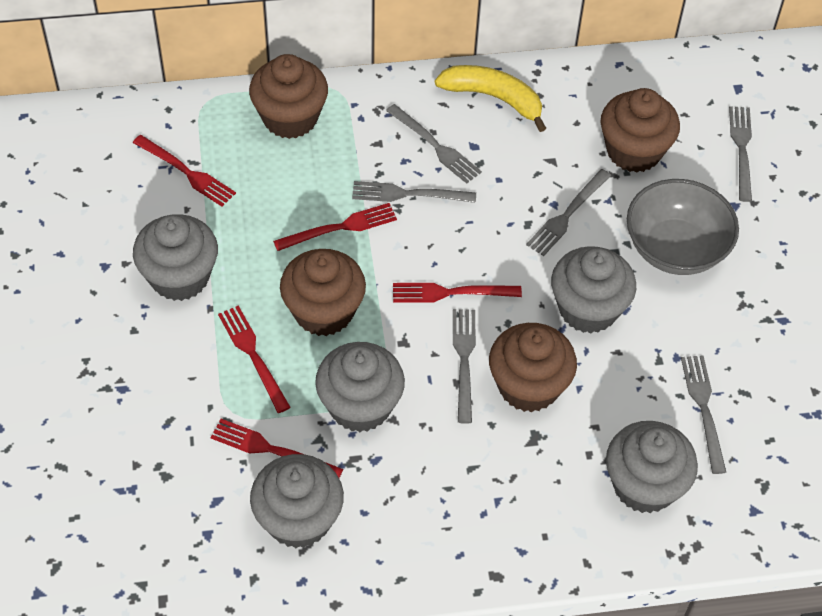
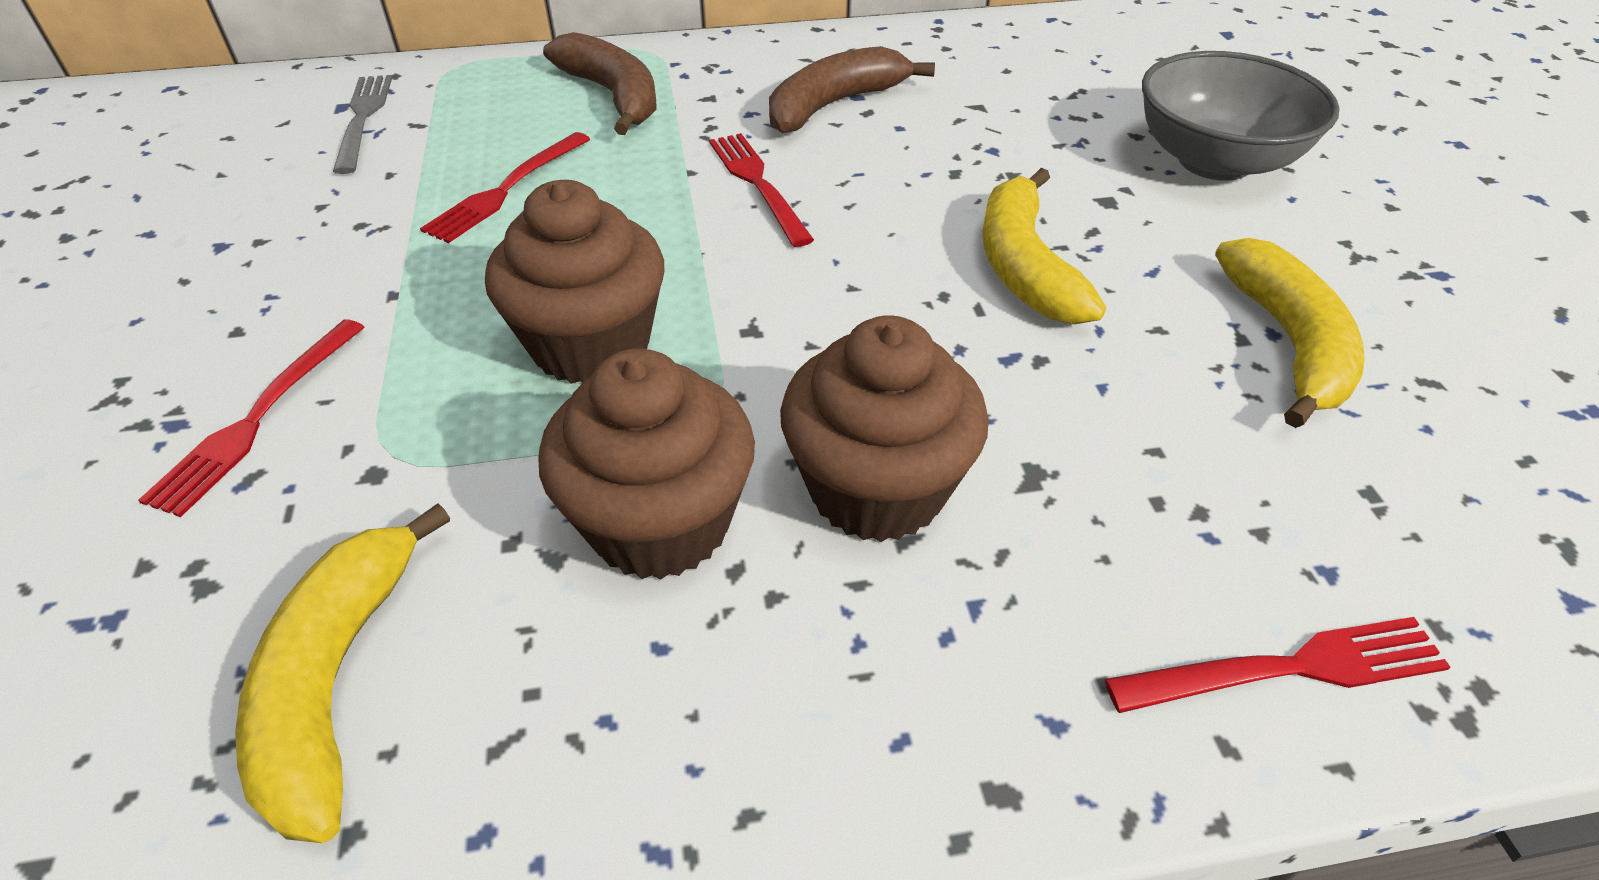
brown banana: 0 -> 2
brown cupcake: 4 -> 3
grey cupcake: 5 -> 0
grey fork: 6 -> 1
red fork: 5 -> 4
yellow banana: 1 -> 3

